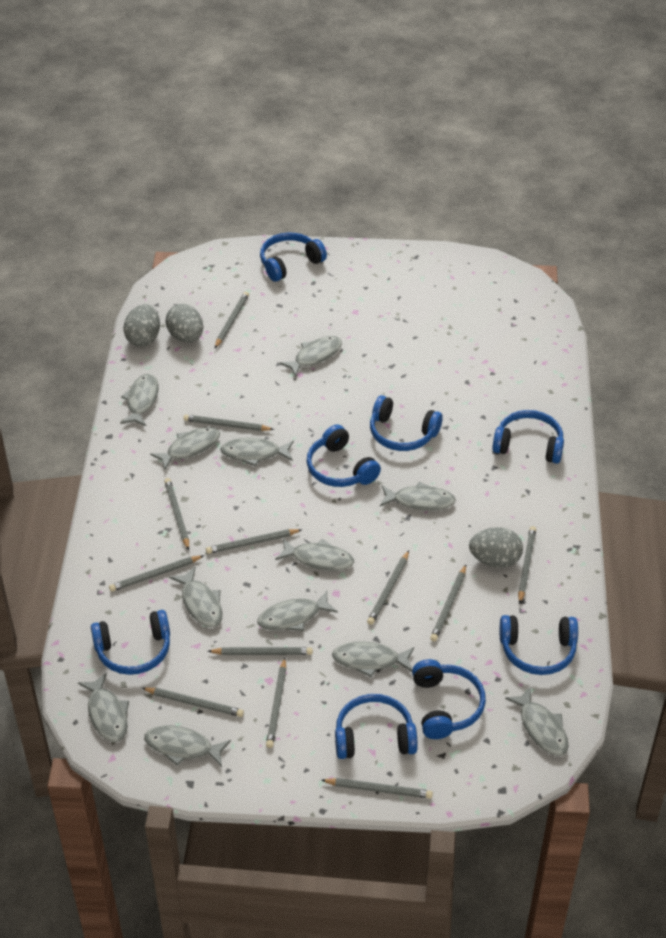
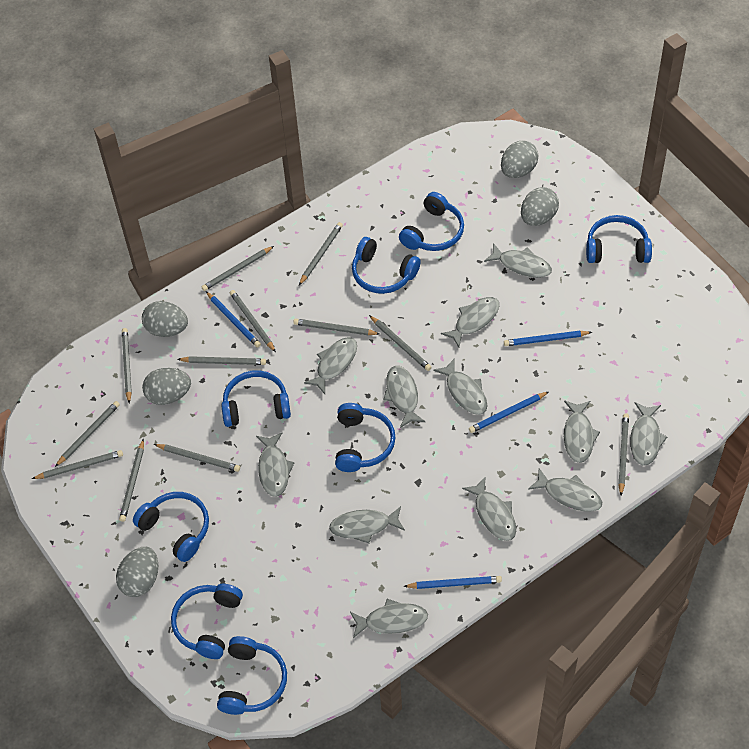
blue pencil: 0 -> 4
grey egg: 3 -> 5

